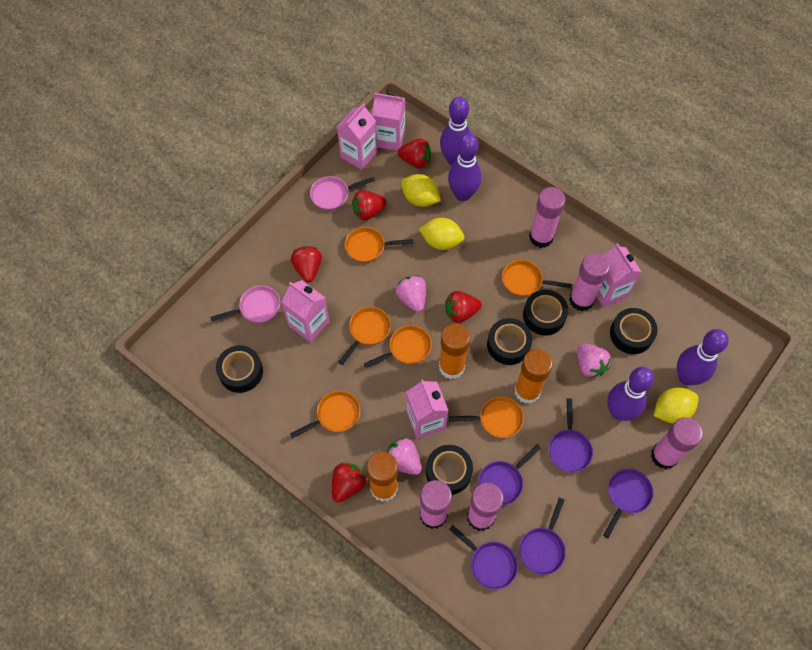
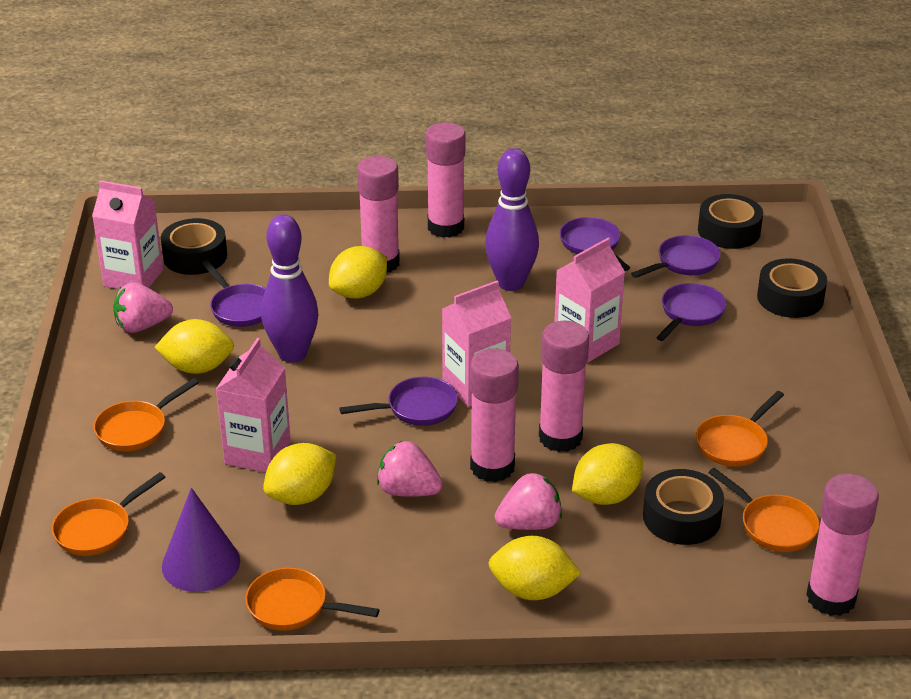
black tape: 5 -> 4
orange glue stick: 3 -> 0
orange pan: 6 -> 5
pink carton: 5 -> 4
pink pan: 2 -> 0
purple bowling pin: 4 -> 2
purple cone: 0 -> 1
red strawberry: 5 -> 0
yellow lemon: 3 -> 5

